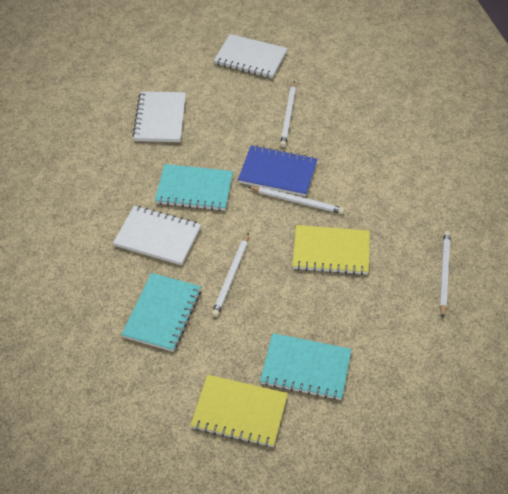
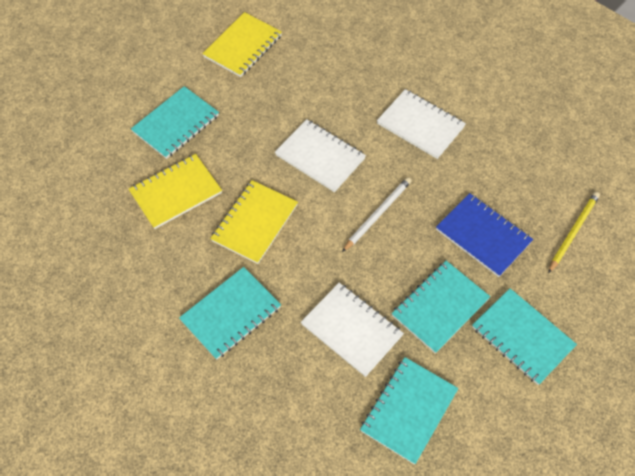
turquoise notebook: 3 -> 5
white pencil: 4 -> 1
yellow notebook: 2 -> 3
yellow pencil: 0 -> 1

